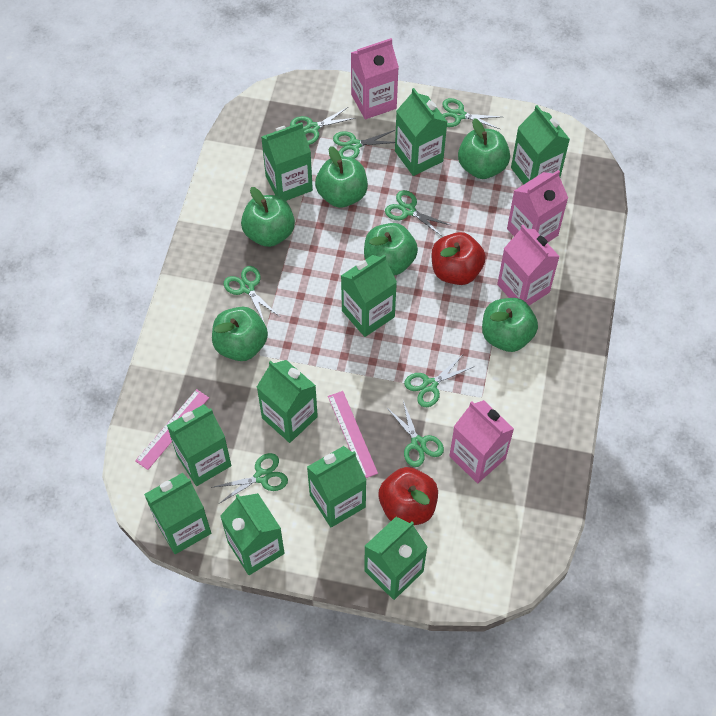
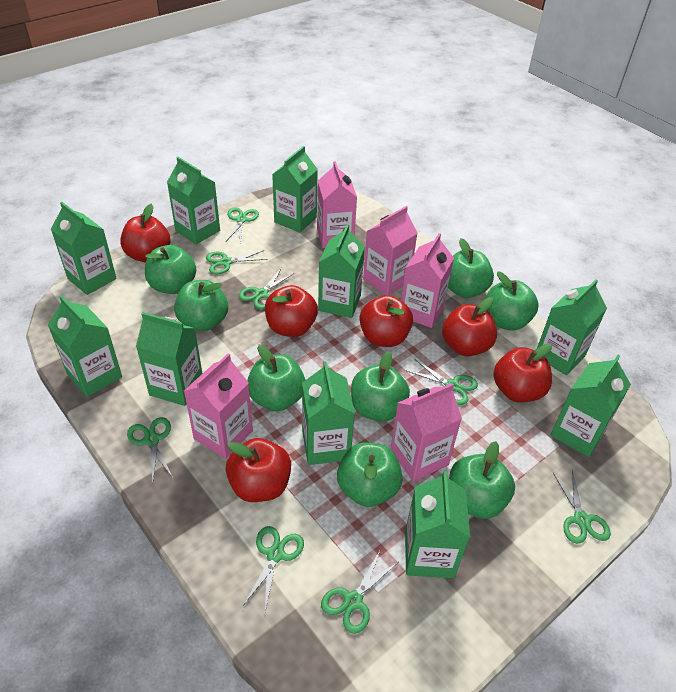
green apple: 6 -> 8
pink carton: 4 -> 5
pink ruler: 2 -> 0
red apple: 2 -> 6

